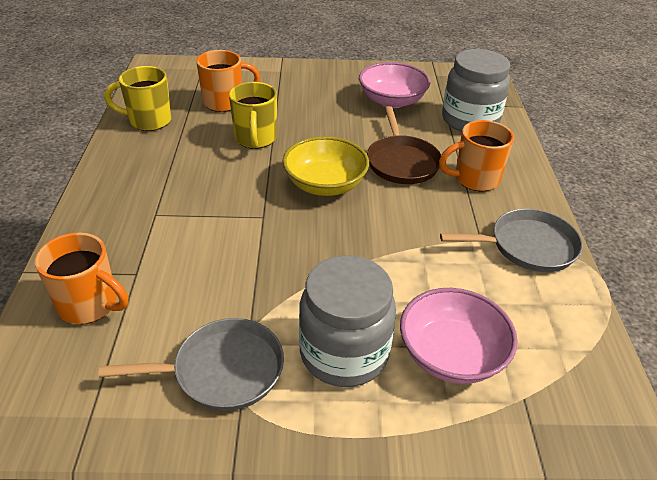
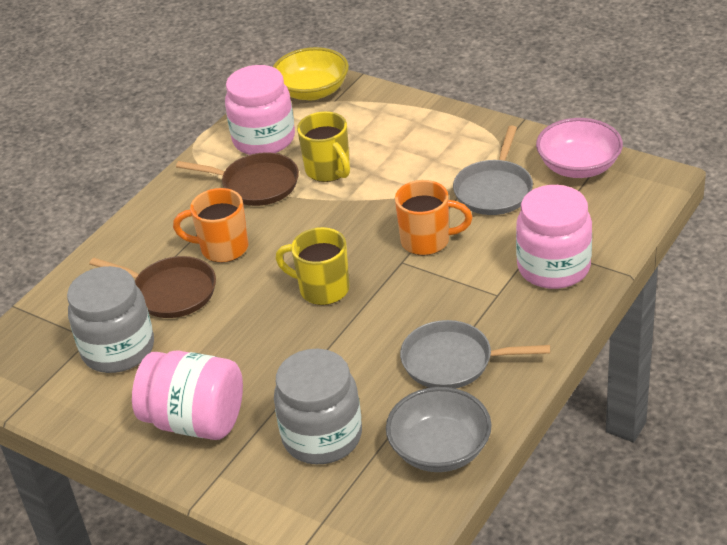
brown pan: 1 -> 2
grey bowl: 0 -> 1
orange mug: 3 -> 2
pink bowl: 2 -> 1
pink jar: 0 -> 3

